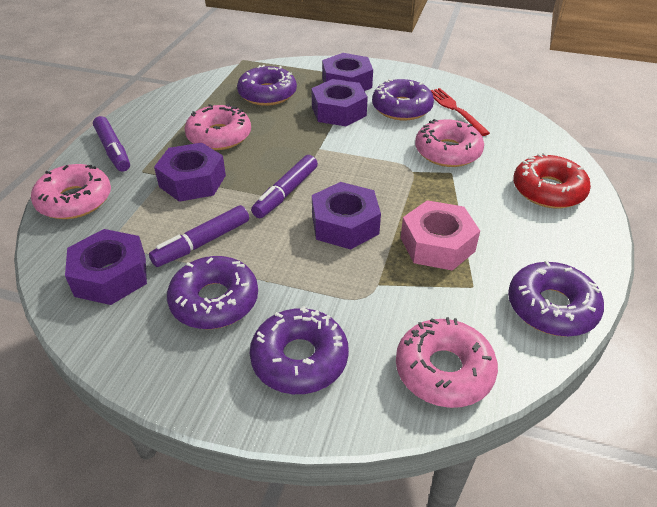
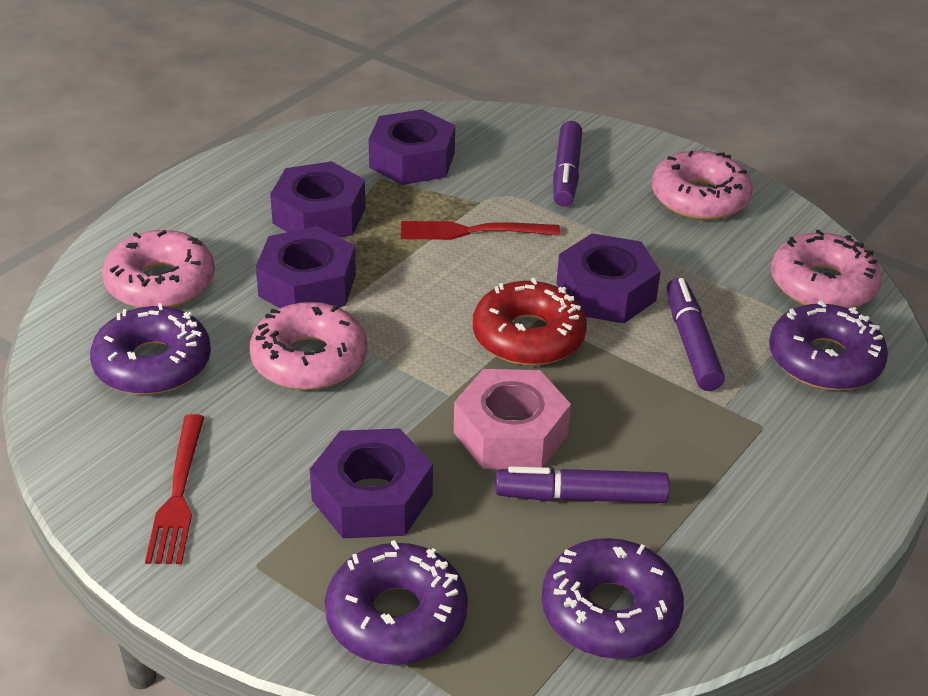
purple donut: 5 -> 4
red fork: 1 -> 2

